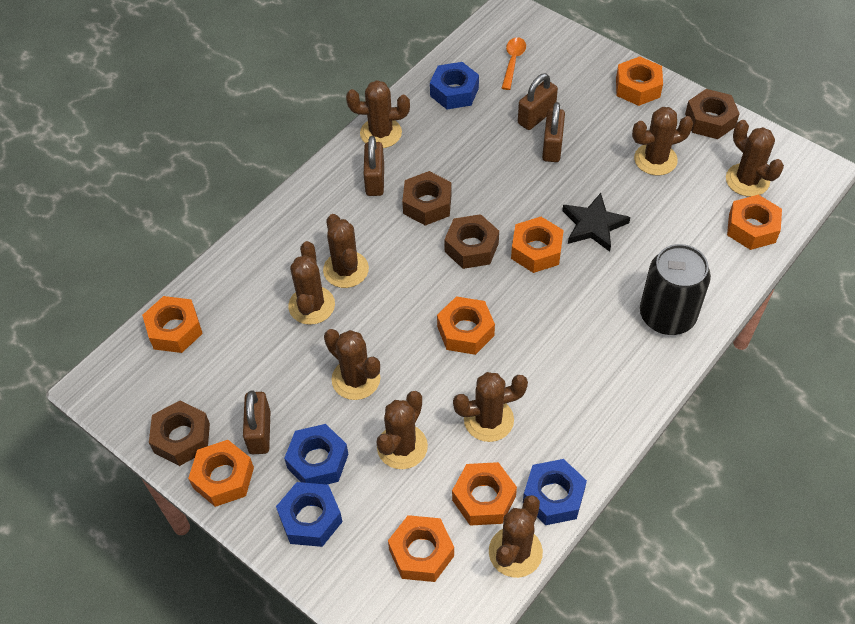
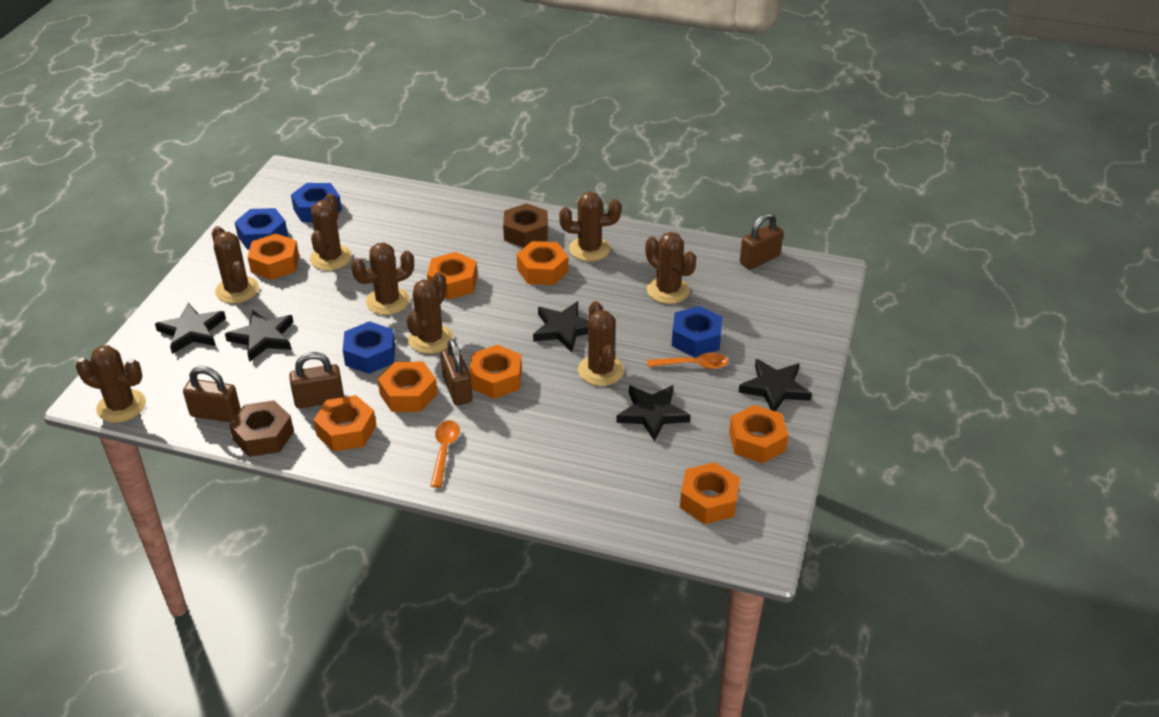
black can: 1 -> 0
black star: 1 -> 5
brown cactus: 9 -> 8
brown nut: 4 -> 2
orange spoon: 1 -> 2

